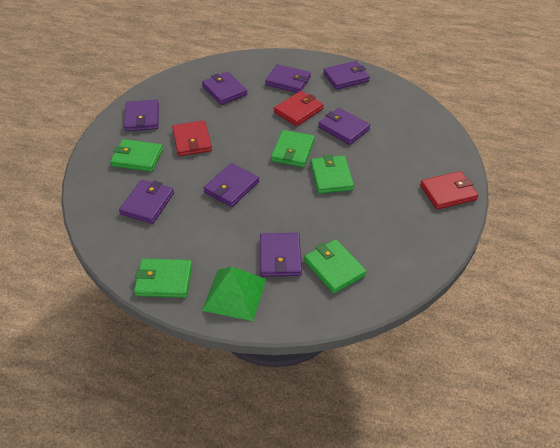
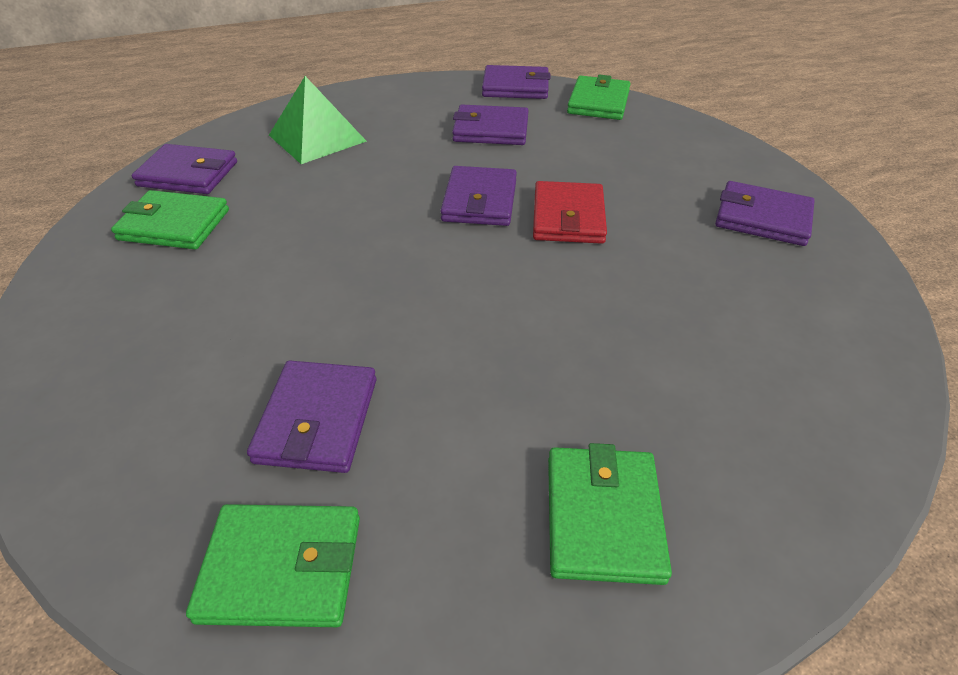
green wallet: 5 -> 4
purple wallet: 8 -> 6
red wallet: 3 -> 1

